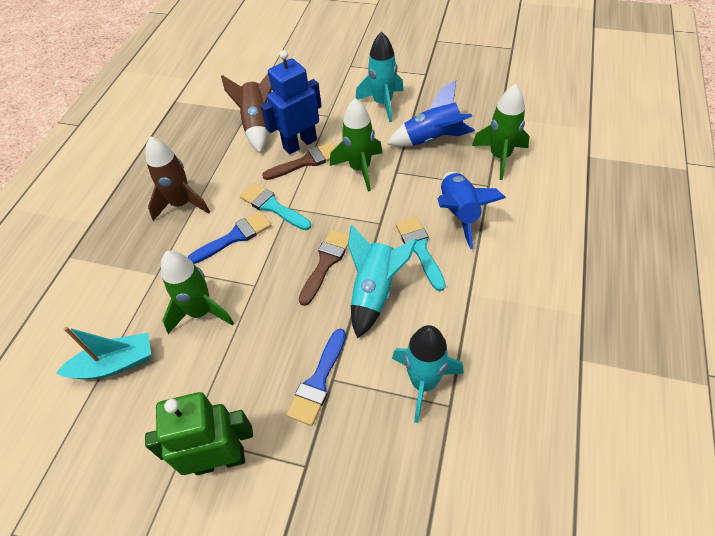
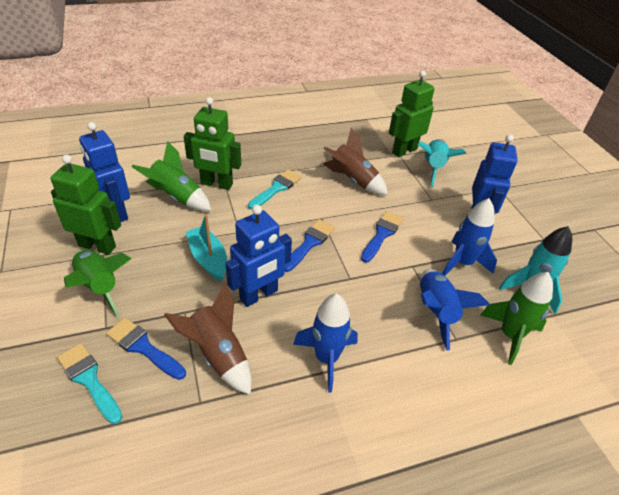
blue brush: 2 -> 3
blue robot: 1 -> 3
blue rocket: 2 -> 3
brown brush: 2 -> 0
green robot: 1 -> 3
turquoise rocket: 3 -> 2

